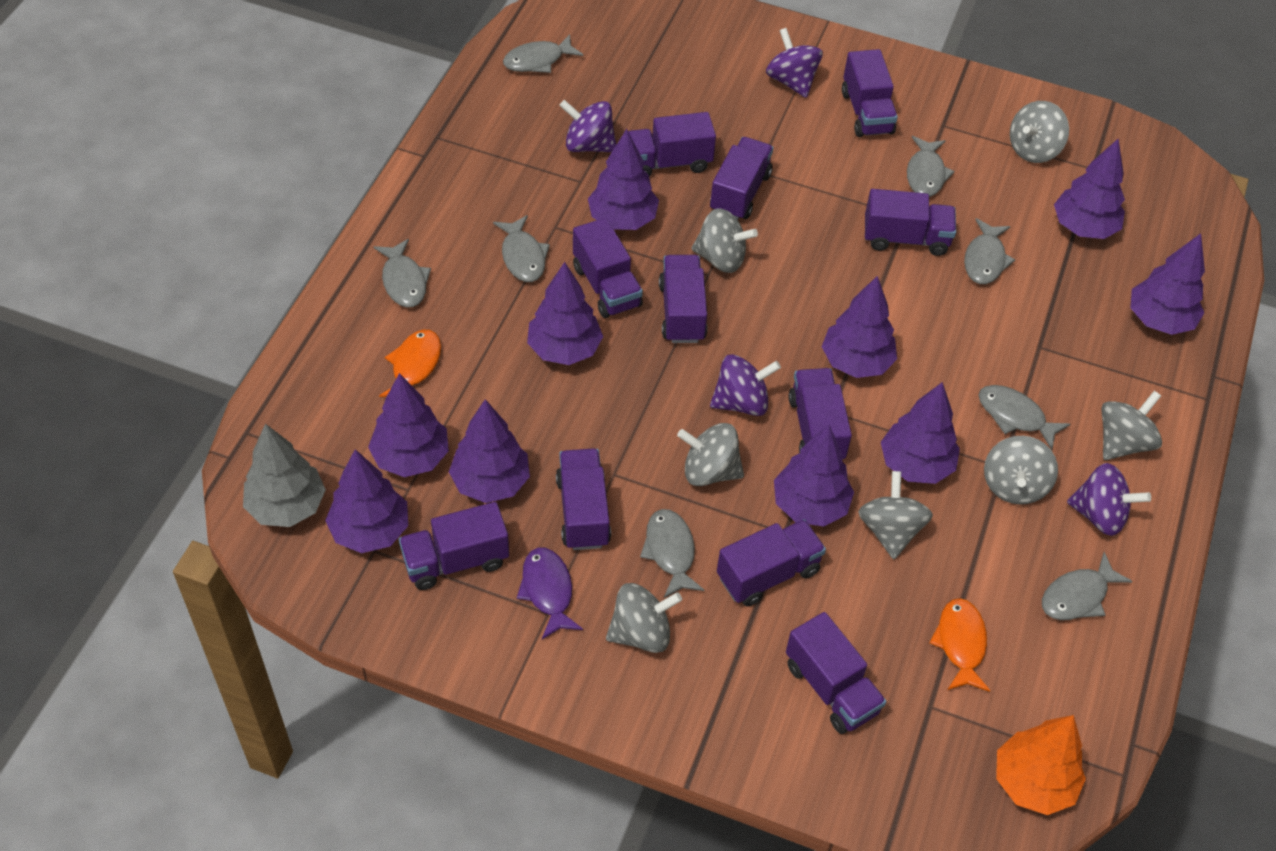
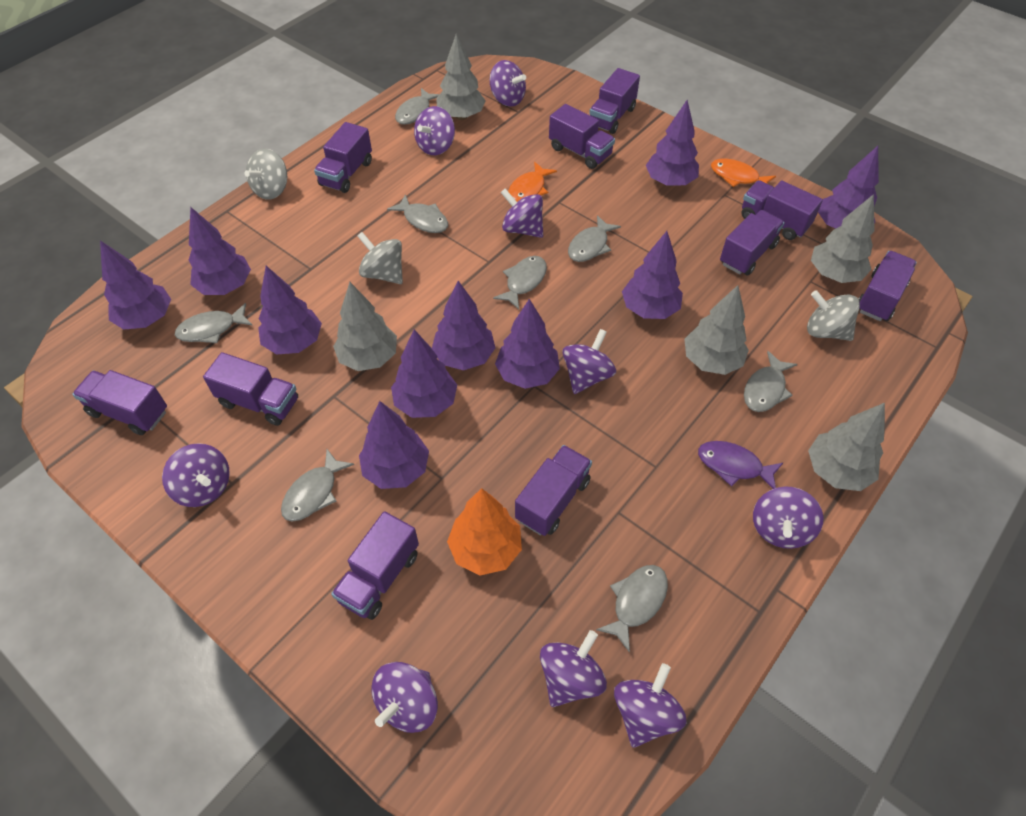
grey spinning top: 7 -> 3
grey tree: 1 -> 5
purple spinning top: 4 -> 9
purple truck: 11 -> 10

